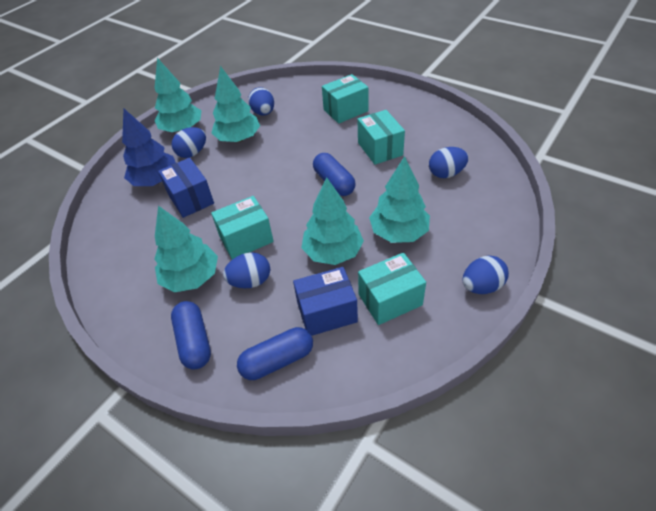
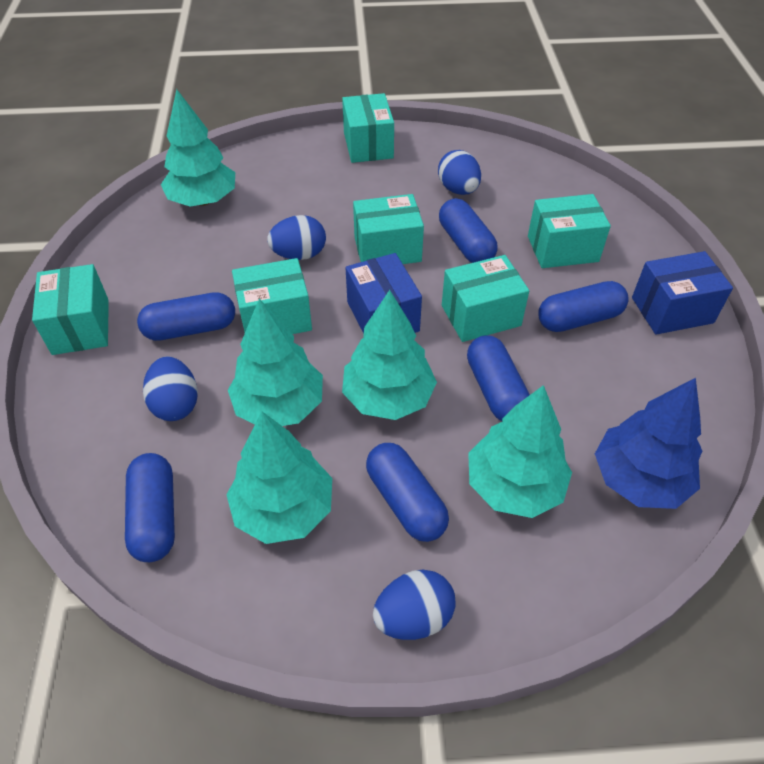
blue capsule: 3 -> 6
blue egg: 5 -> 4
turquoise box: 4 -> 6

